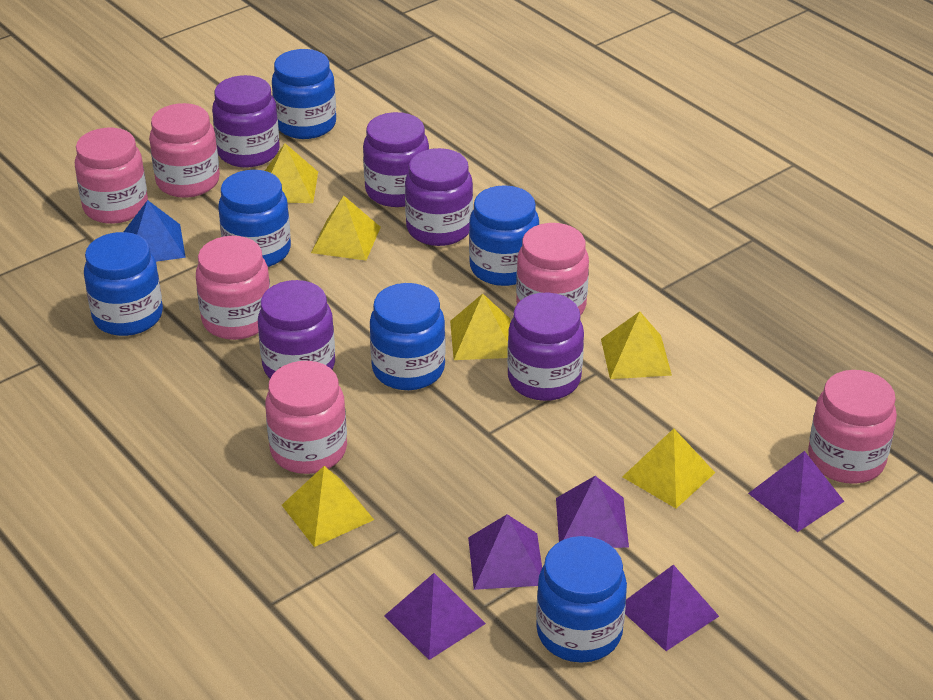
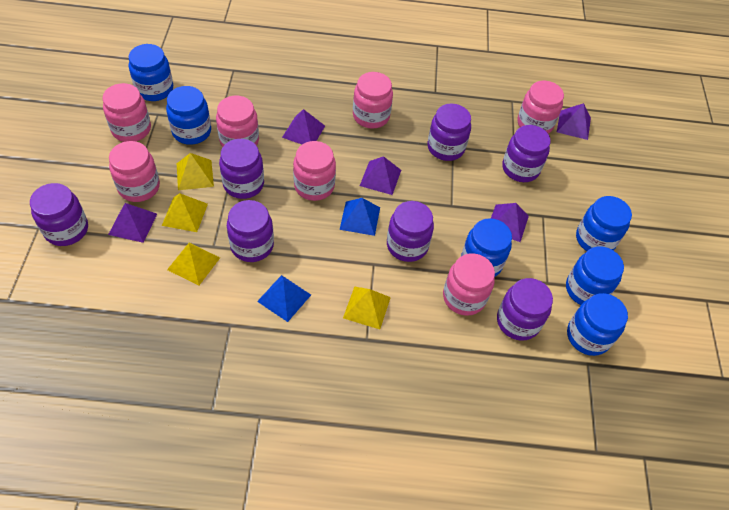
blue pyramid: 1 -> 2
pink jar: 6 -> 7
purple jar: 5 -> 7
yellow pyramid: 6 -> 4

